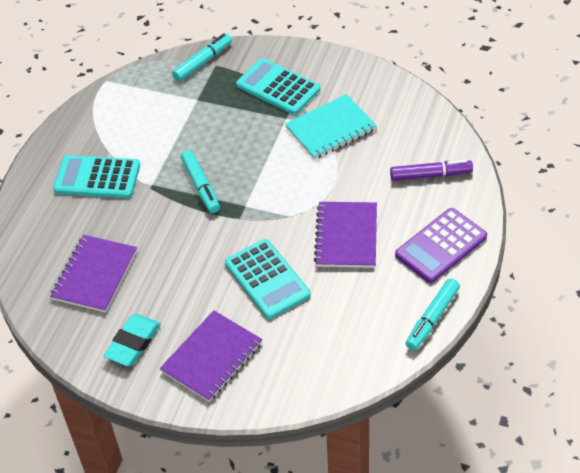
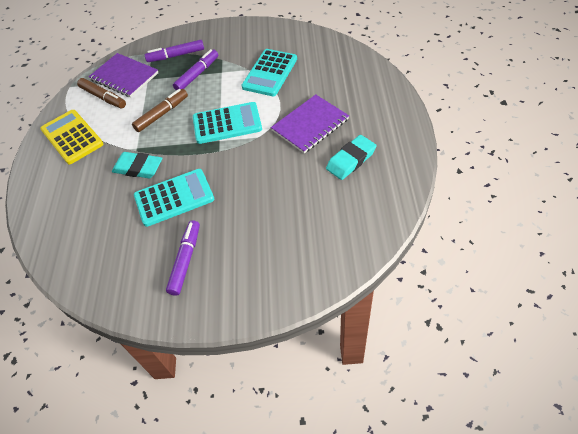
brown marker: 0 -> 2
purple calculator: 1 -> 0
purple marker: 1 -> 3
purple notebook: 3 -> 2
turquoise eraser: 1 -> 2
turquoise marker: 3 -> 0
turquoise notebook: 1 -> 0
yellow calculator: 0 -> 1

